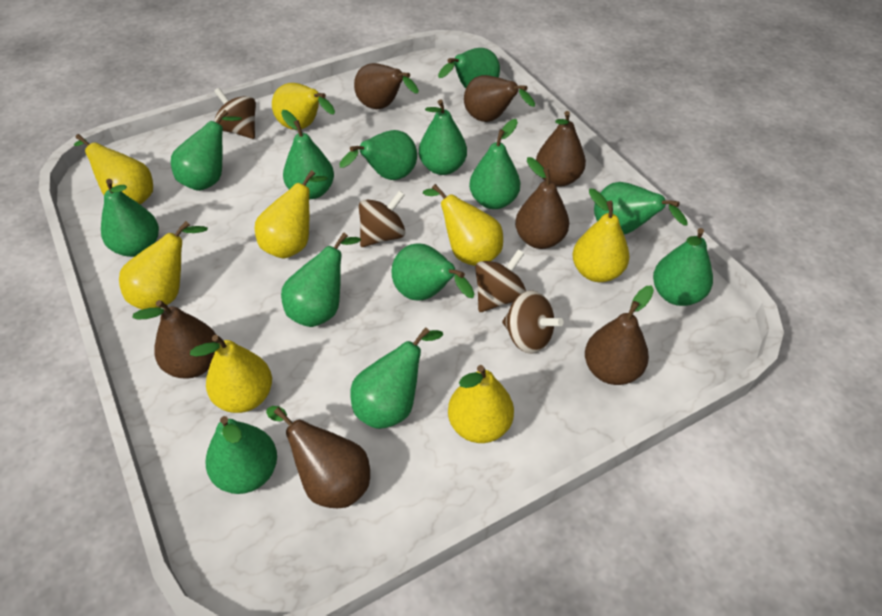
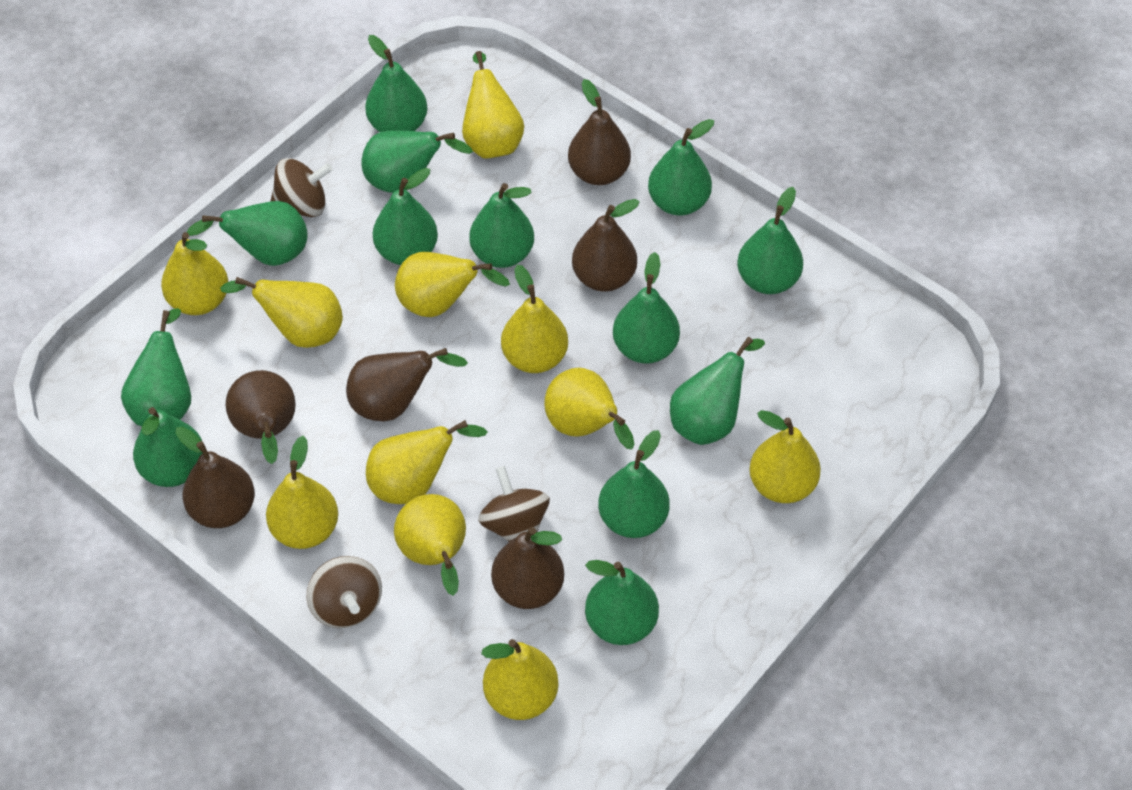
brown pear: 7 -> 6
brown spinning top: 4 -> 3
yellow pear: 8 -> 11

